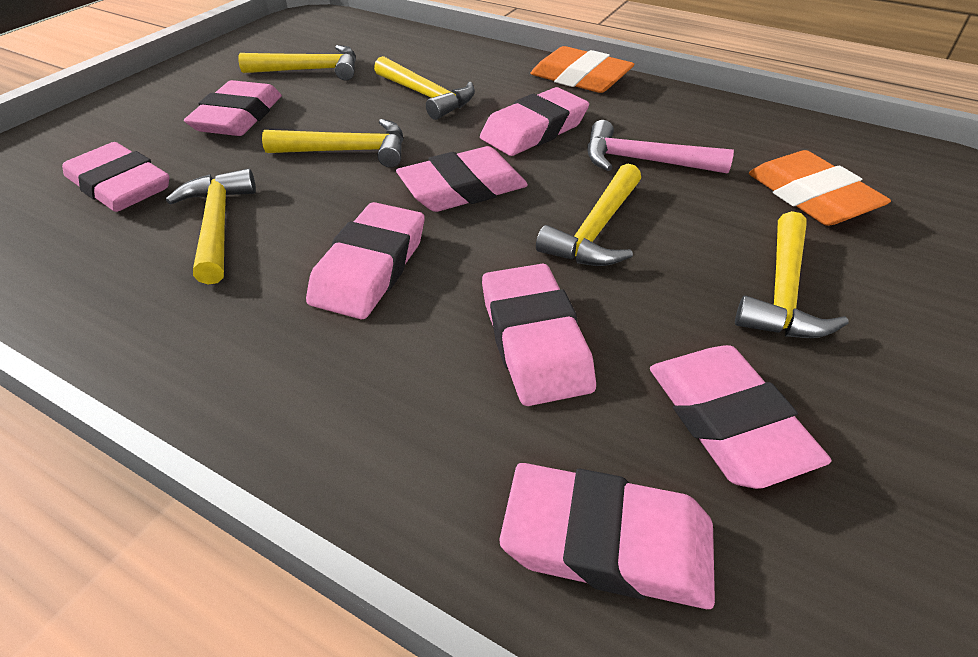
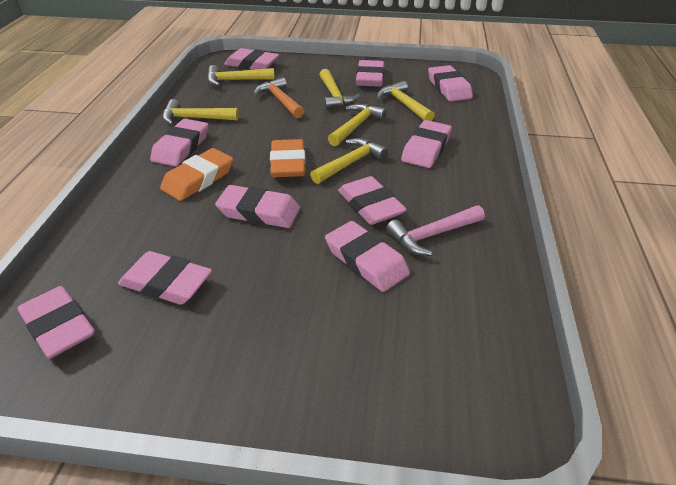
orange hammer: 0 -> 1
pink eraser: 8 -> 10

